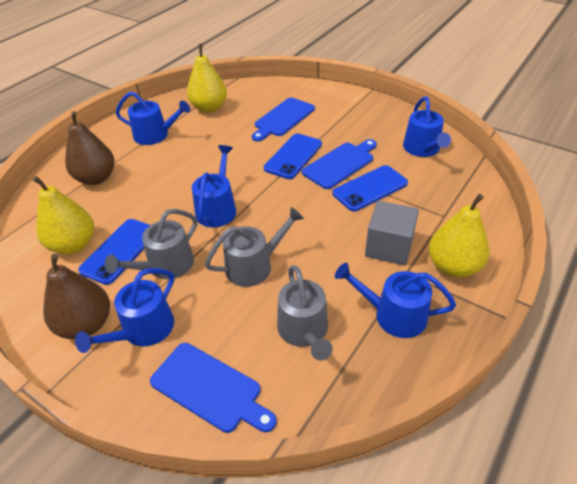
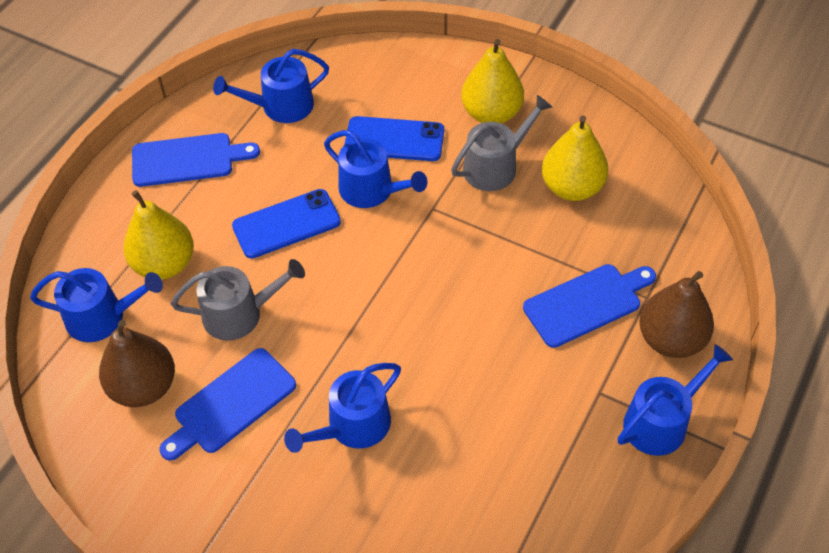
blue phone: 3 -> 2
grey cube: 1 -> 0
grey watering can: 3 -> 2

